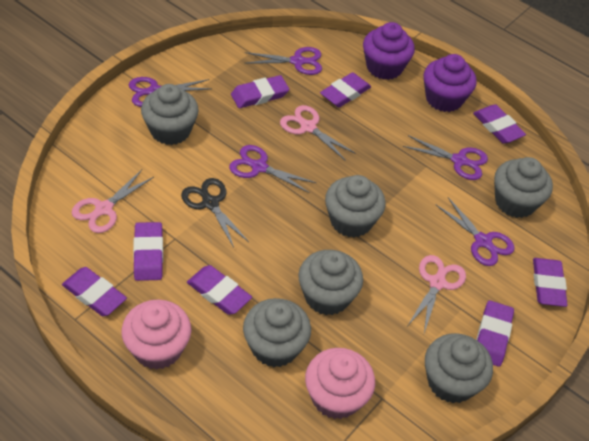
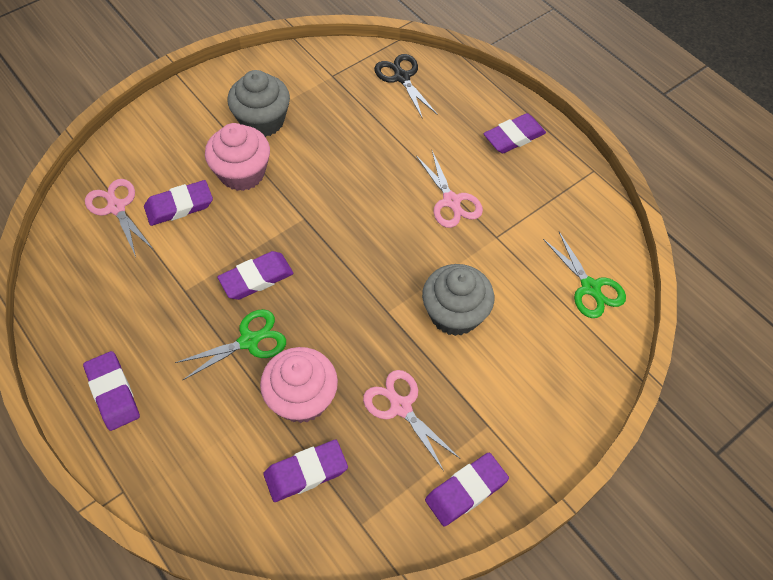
green scissors: 0 -> 2
grey cupcake: 6 -> 2
purple cupcake: 2 -> 0
purple eraser: 8 -> 6
purple scissors: 5 -> 0

